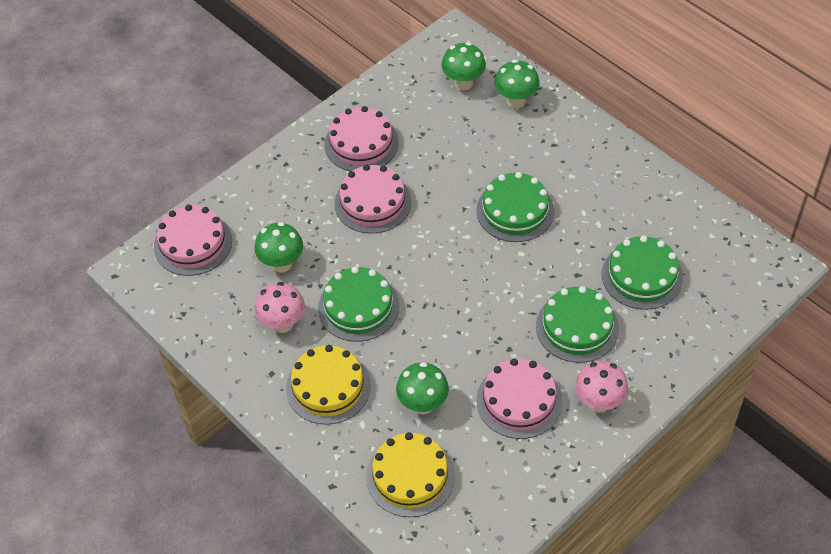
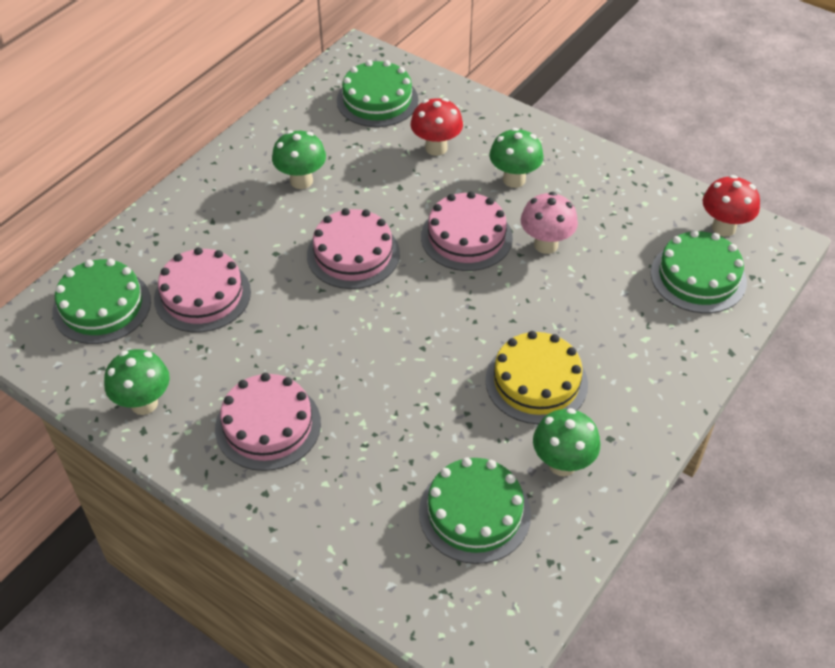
pink mushroom: 2 -> 1
red mushroom: 0 -> 2
yellow cake: 2 -> 1

